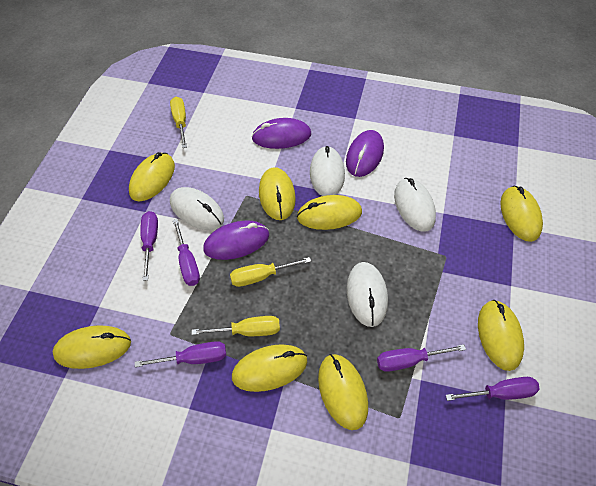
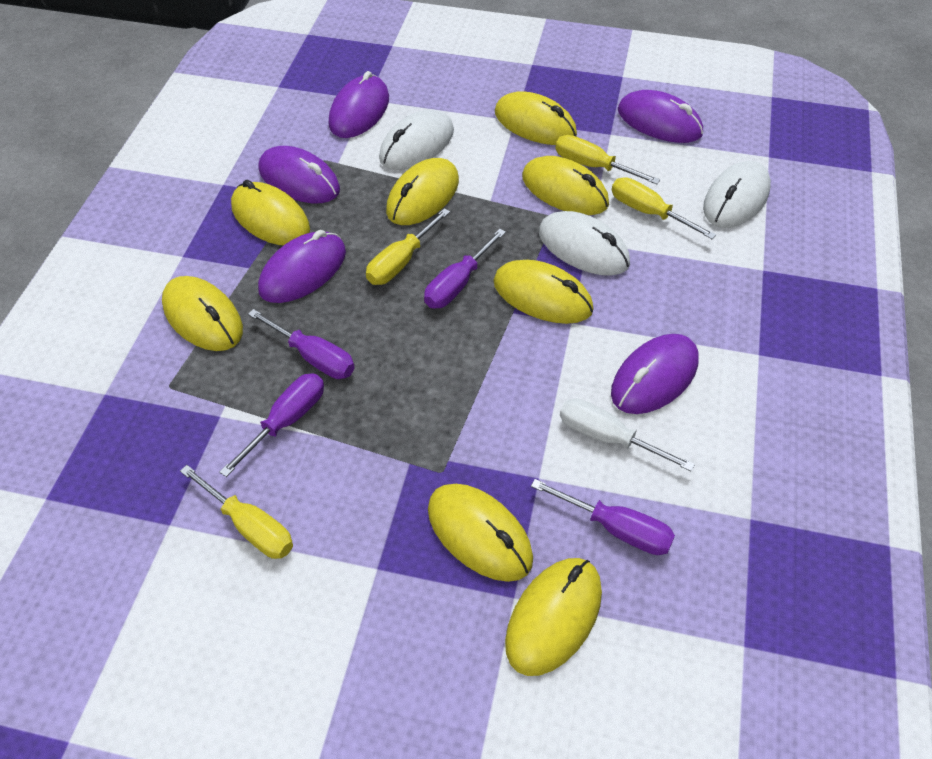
purple mouse: 3 -> 5
purple screwdriver: 5 -> 4
white mouse: 4 -> 3
white screwdriver: 0 -> 1
yellow screwdriver: 3 -> 4

